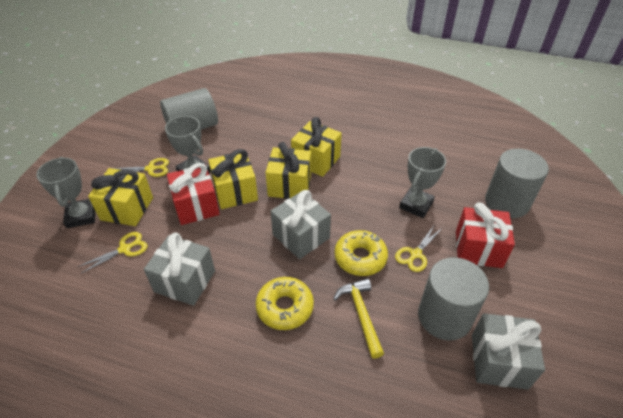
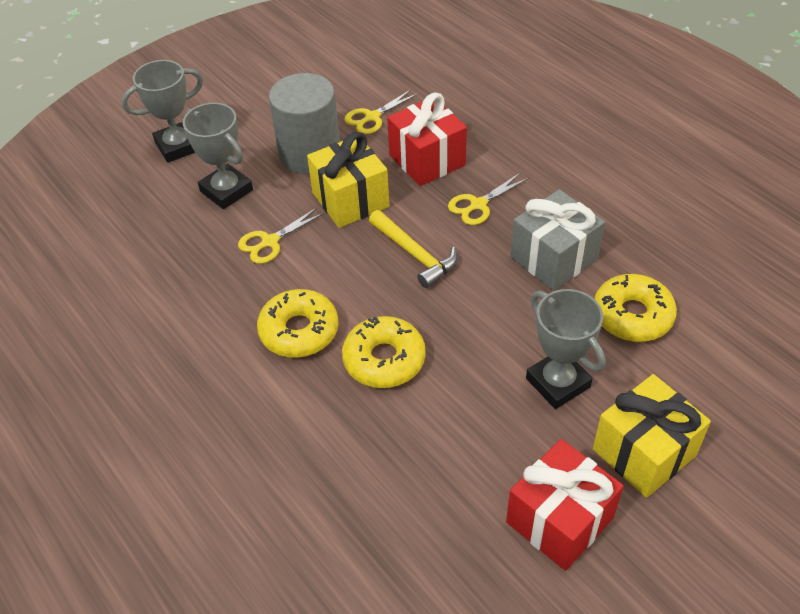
grey cylinder: 3 -> 1
grey gift: 3 -> 1
yellow donut: 2 -> 3
yellow gift: 4 -> 2

